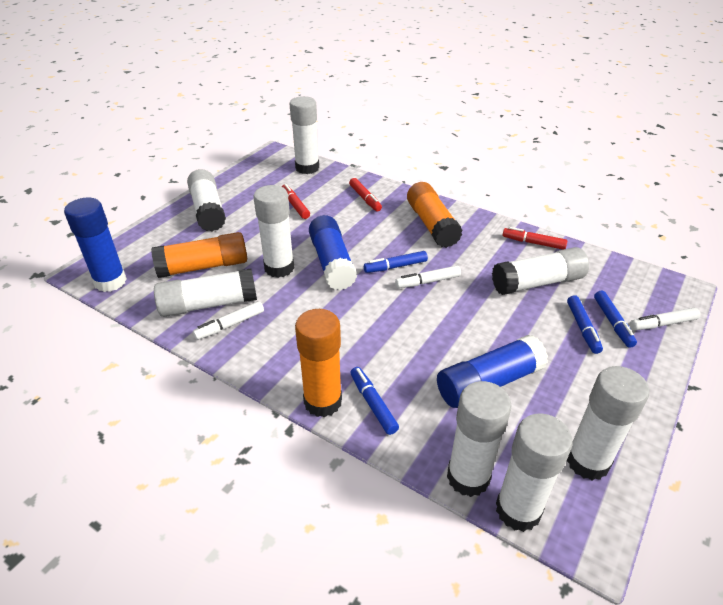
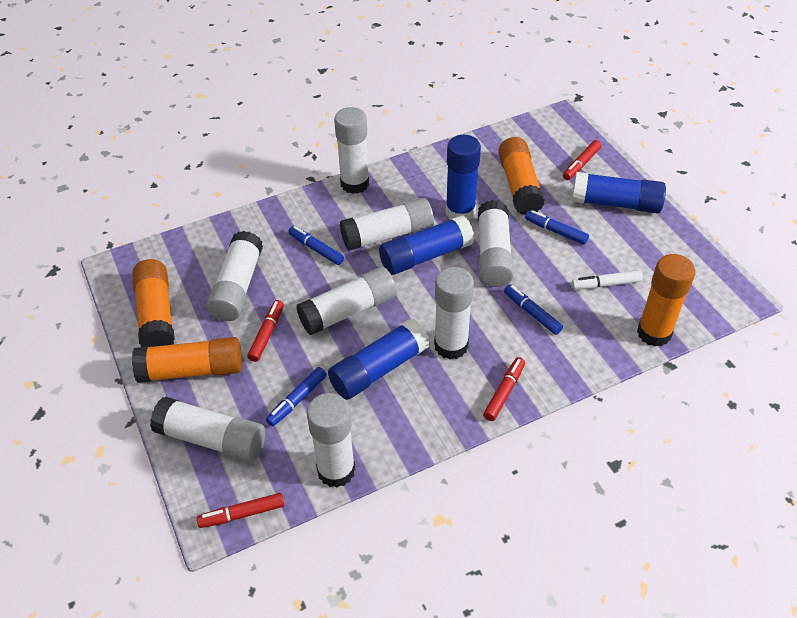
blue glue stick: 3 -> 4
orange glue stick: 3 -> 4
red marker: 3 -> 4
white marker: 3 -> 1

